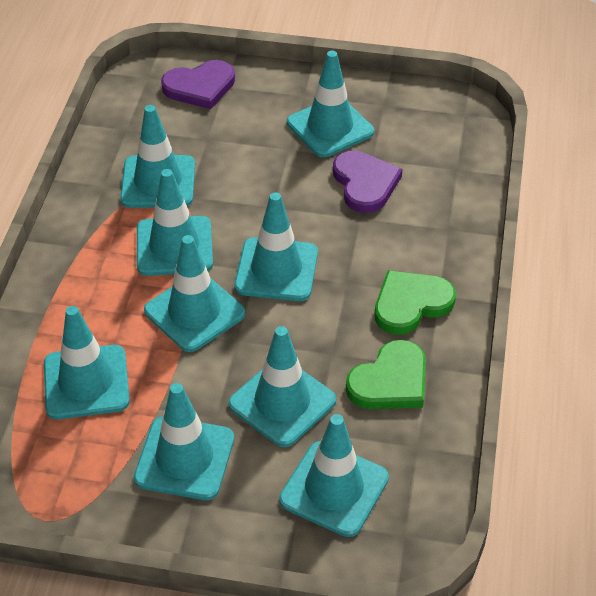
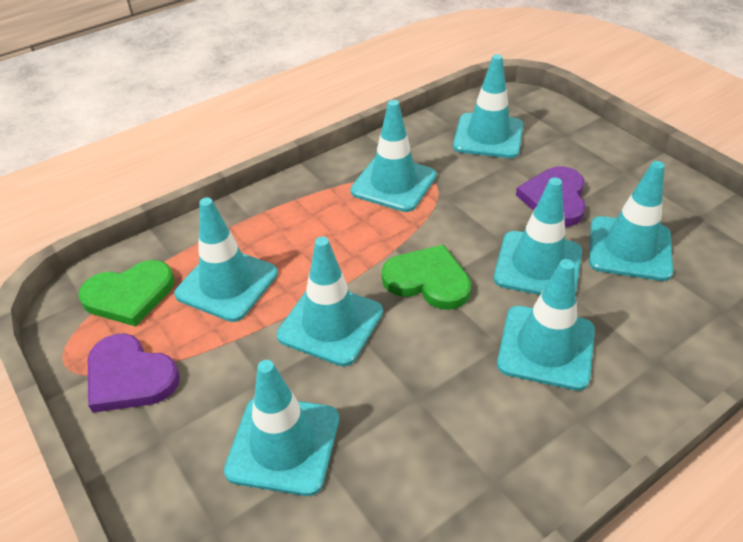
turquoise traffic cone: 9 -> 8

